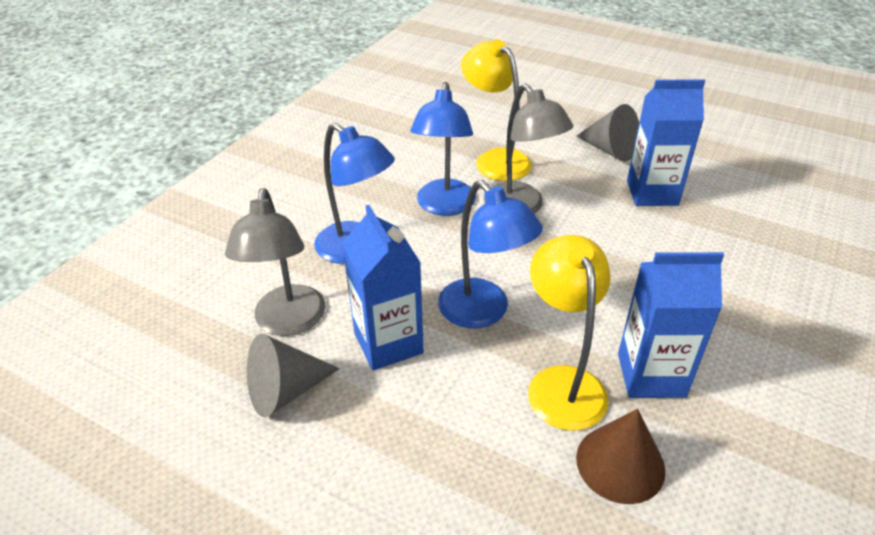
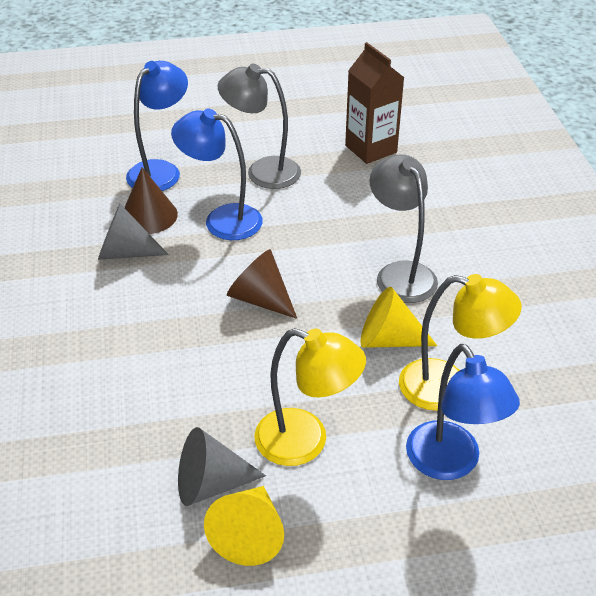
blue carton: 3 -> 0
brown carton: 0 -> 1
brown cone: 1 -> 2
yellow cone: 0 -> 2

